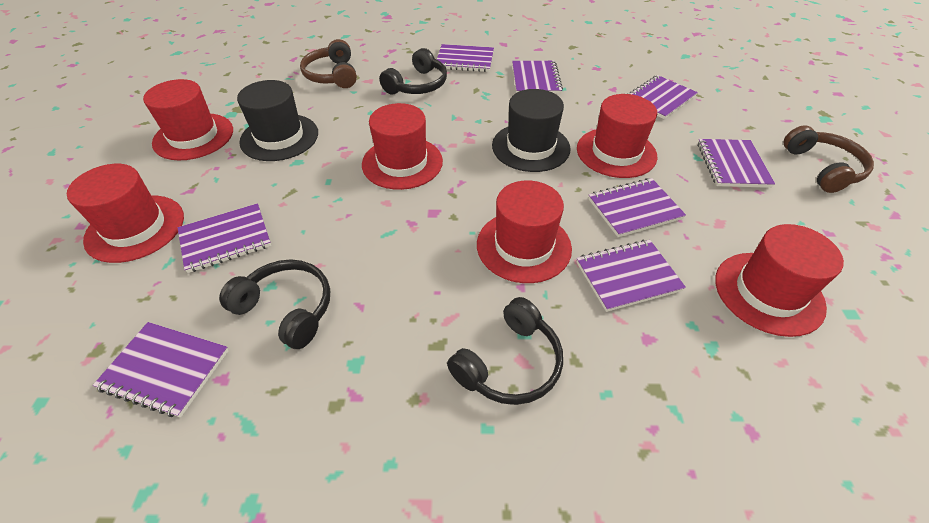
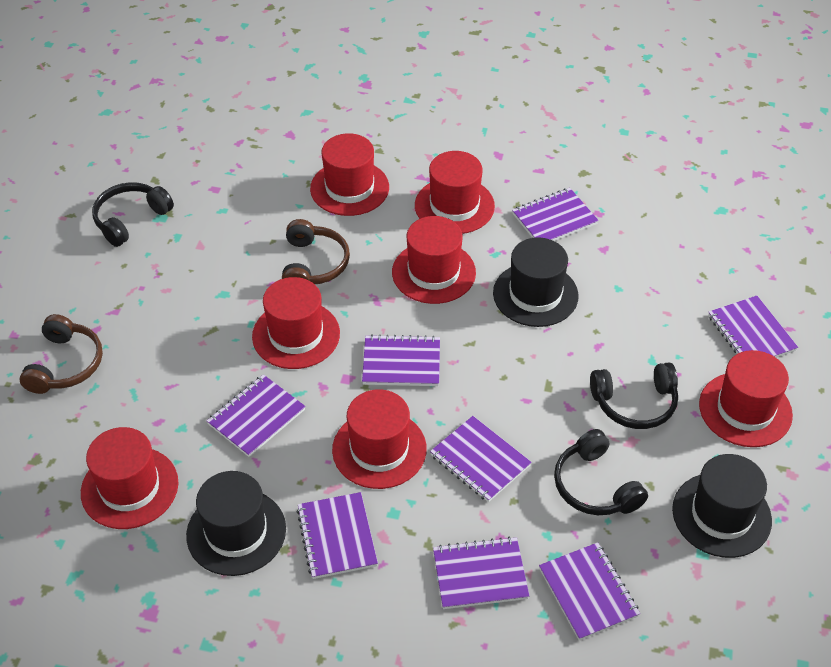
black hat: 2 -> 3
red hat: 6 -> 7

